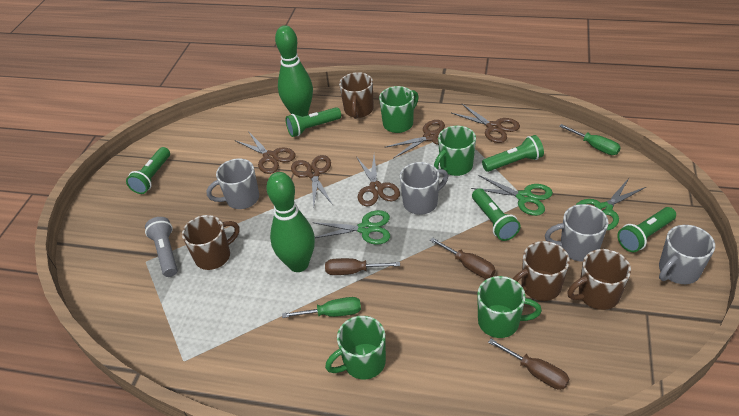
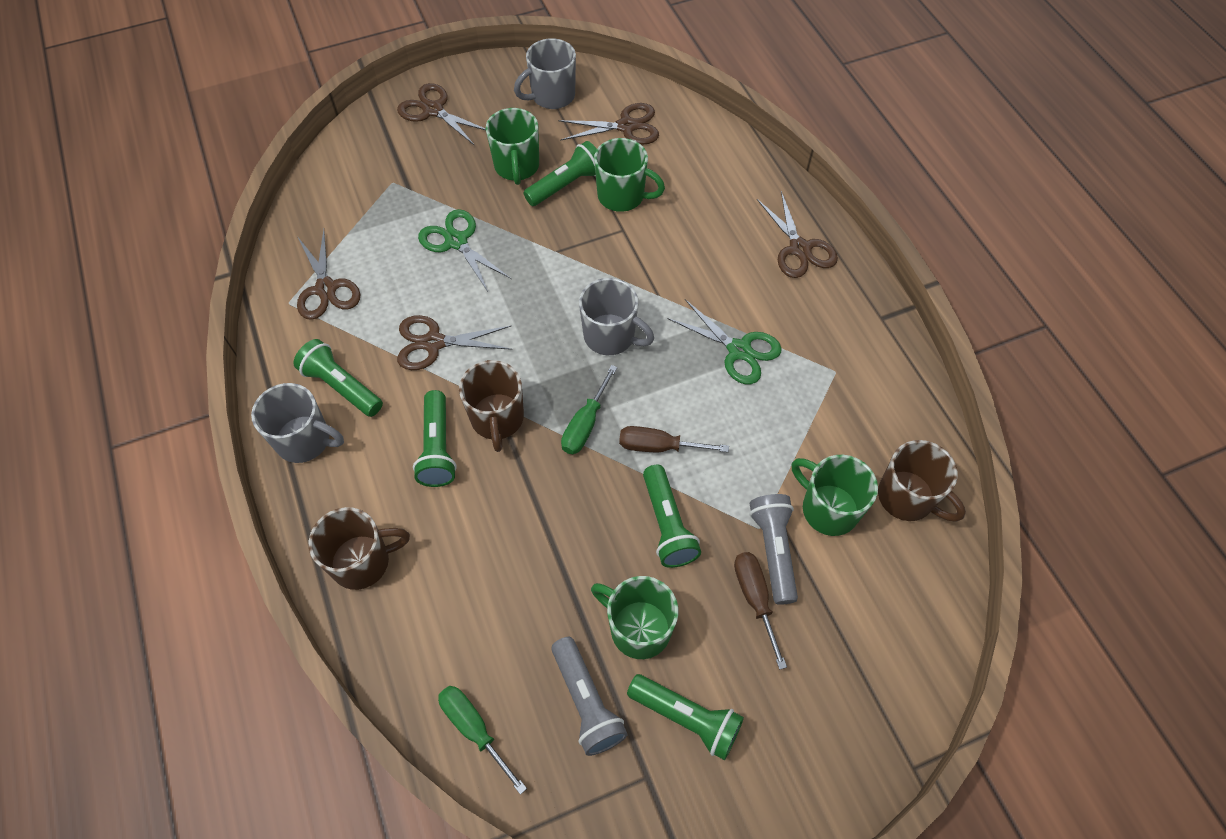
brown mug: 4 -> 3
brown screwdriver: 3 -> 2
green bowling pin: 2 -> 0
green scissors: 3 -> 2
grey flashlight: 1 -> 2
grey mug: 4 -> 3

